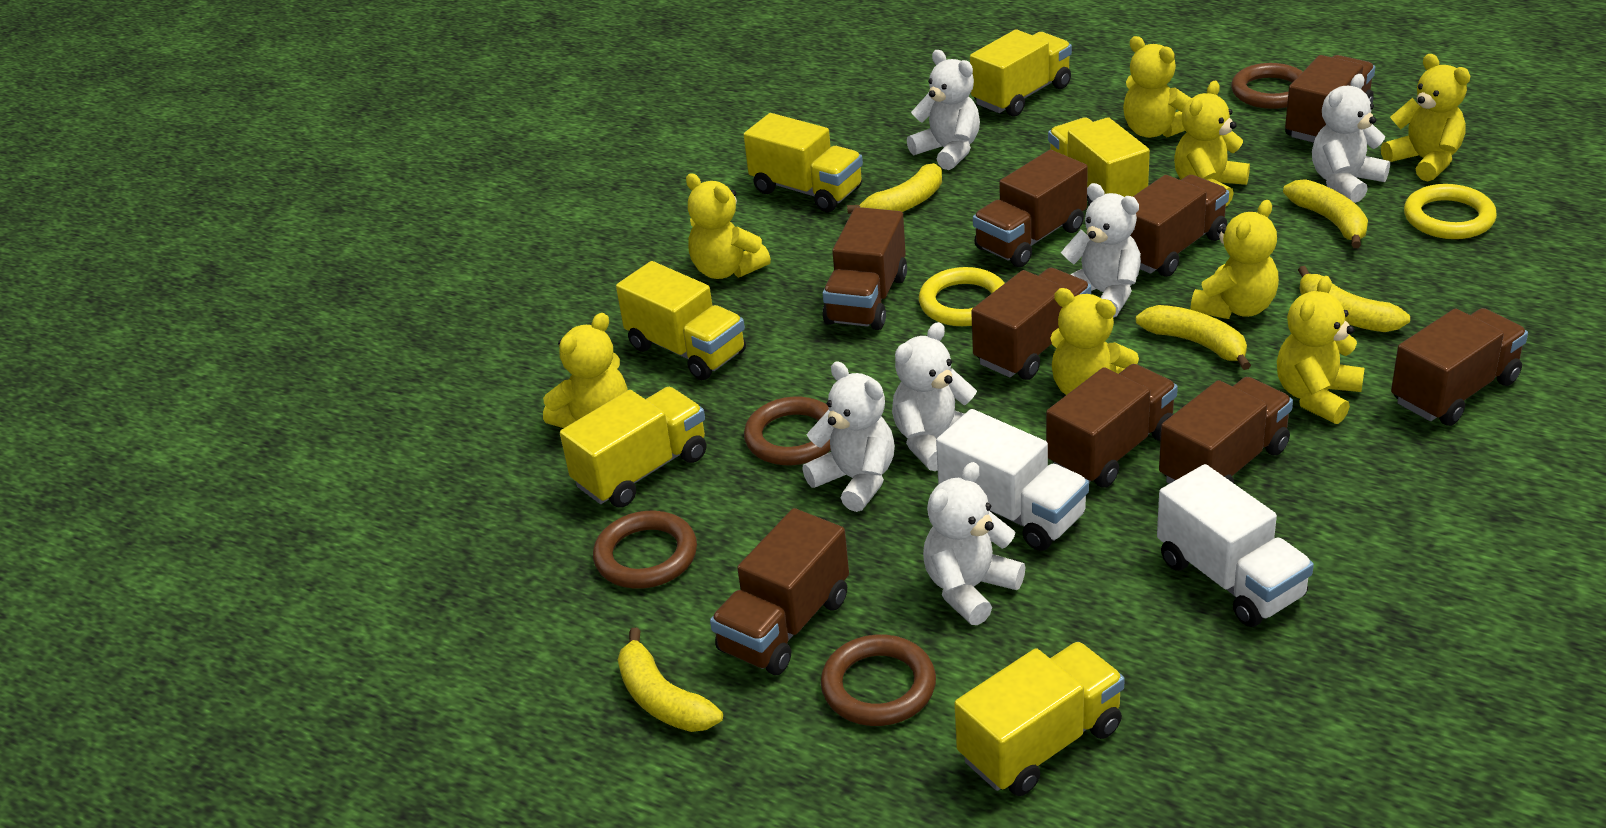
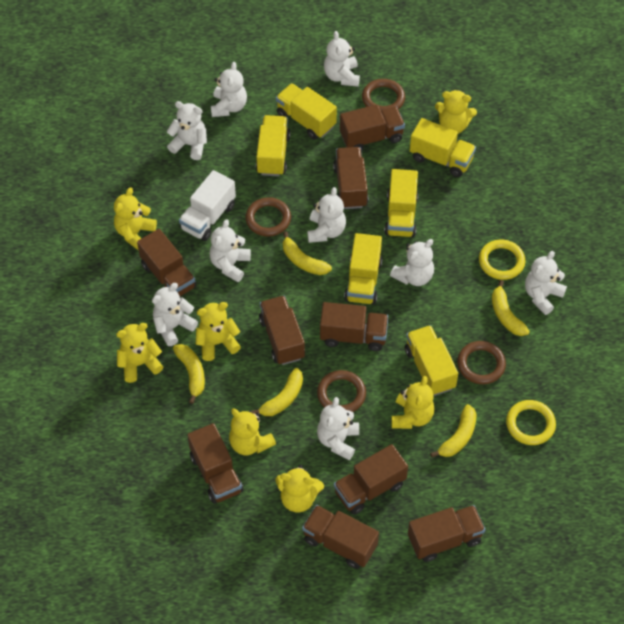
white teddy bear: 6 -> 9
white truck: 2 -> 1
yellow teddy bear: 8 -> 7

